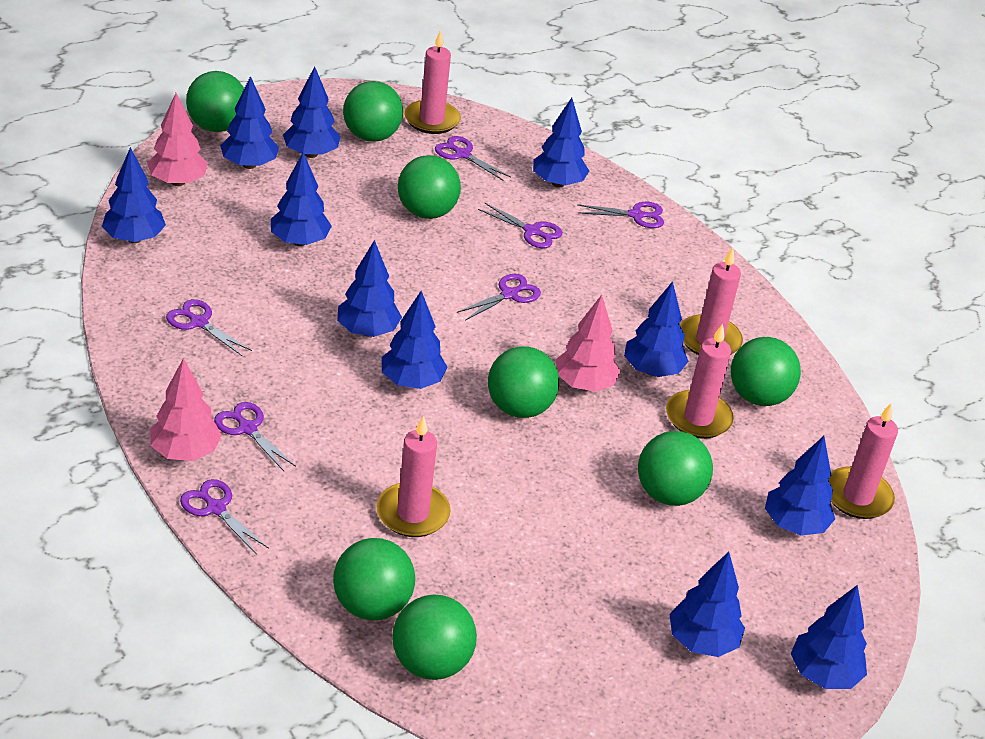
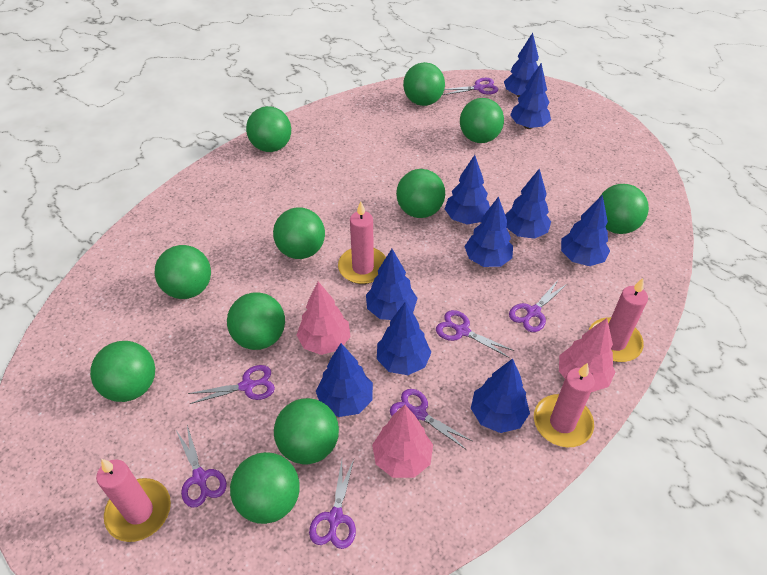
blue tree: 11 -> 10
green ball: 8 -> 11
pink candle: 5 -> 4

